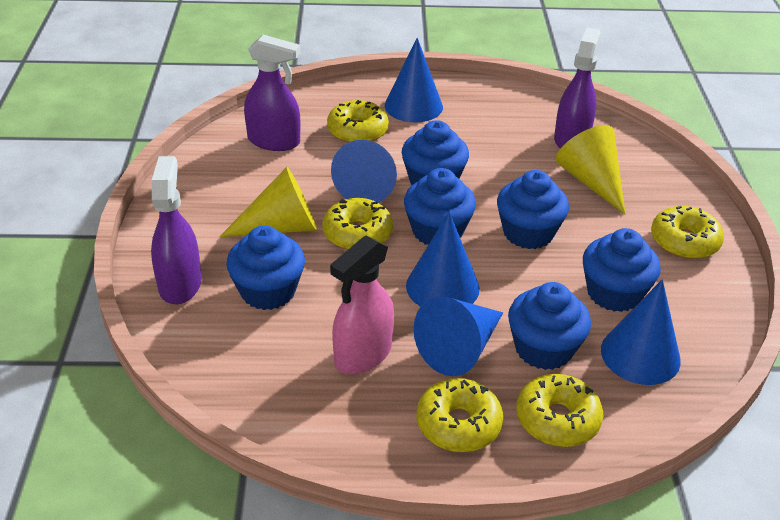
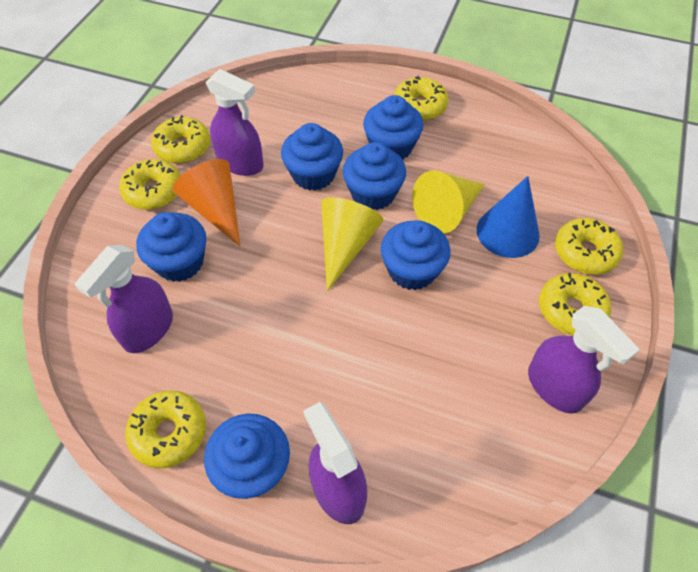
blue cone: 5 -> 1
orange cone: 0 -> 1
pink spray bottle: 1 -> 0
purple spray bottle: 3 -> 4
yellow donut: 5 -> 6

